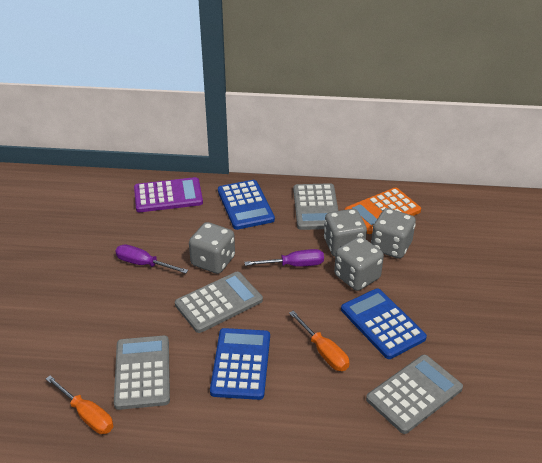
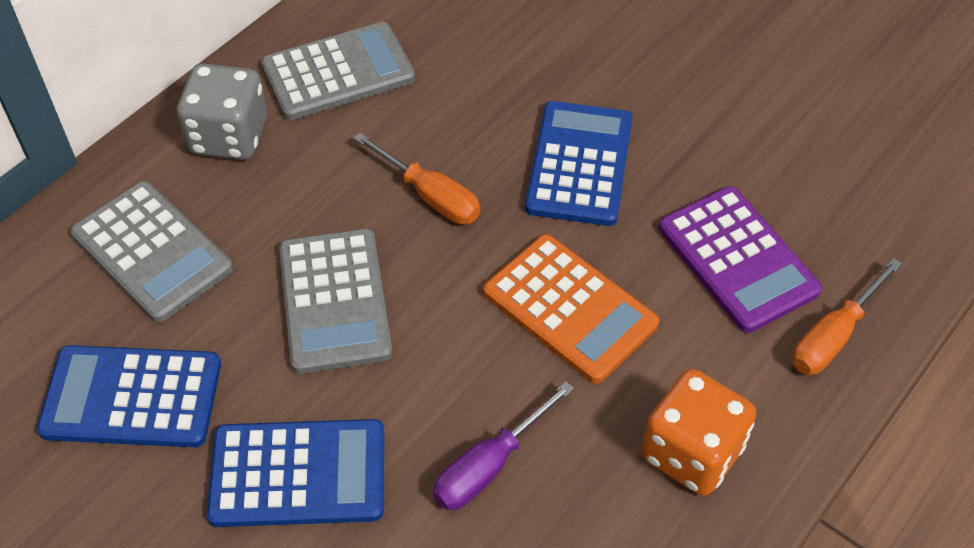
grey calculator: 4 -> 3
grey dice: 4 -> 1
orange dice: 0 -> 1
purple screwdriver: 2 -> 1

